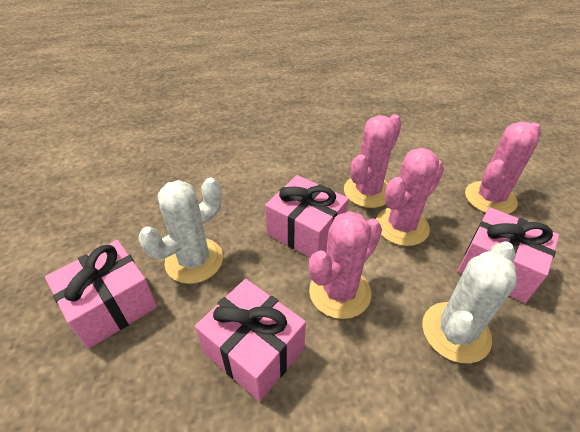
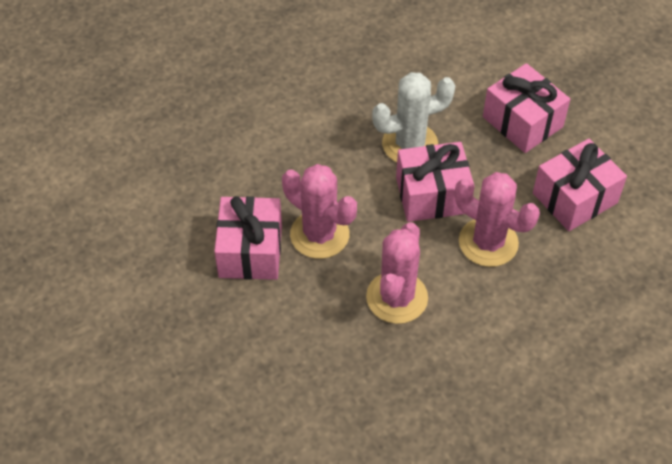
pink cactus: 4 -> 3
white cactus: 2 -> 1

